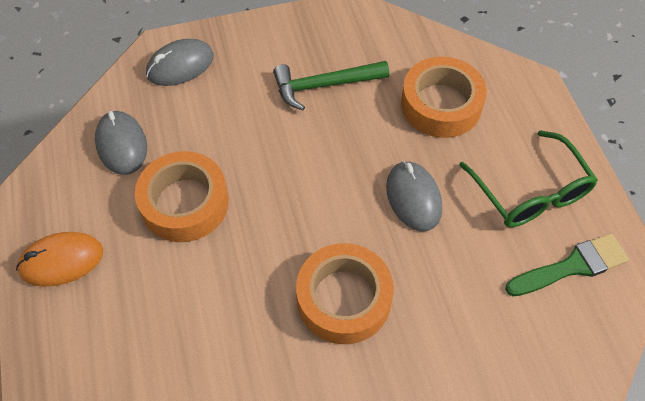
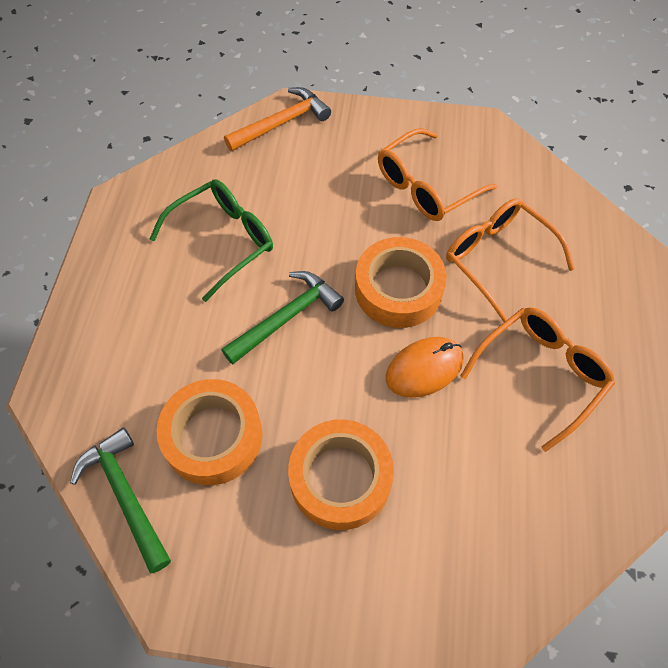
green brush: 1 -> 0
green hammer: 1 -> 2
grey mouse: 3 -> 0
orange glasses: 0 -> 3
orange hammer: 0 -> 1

